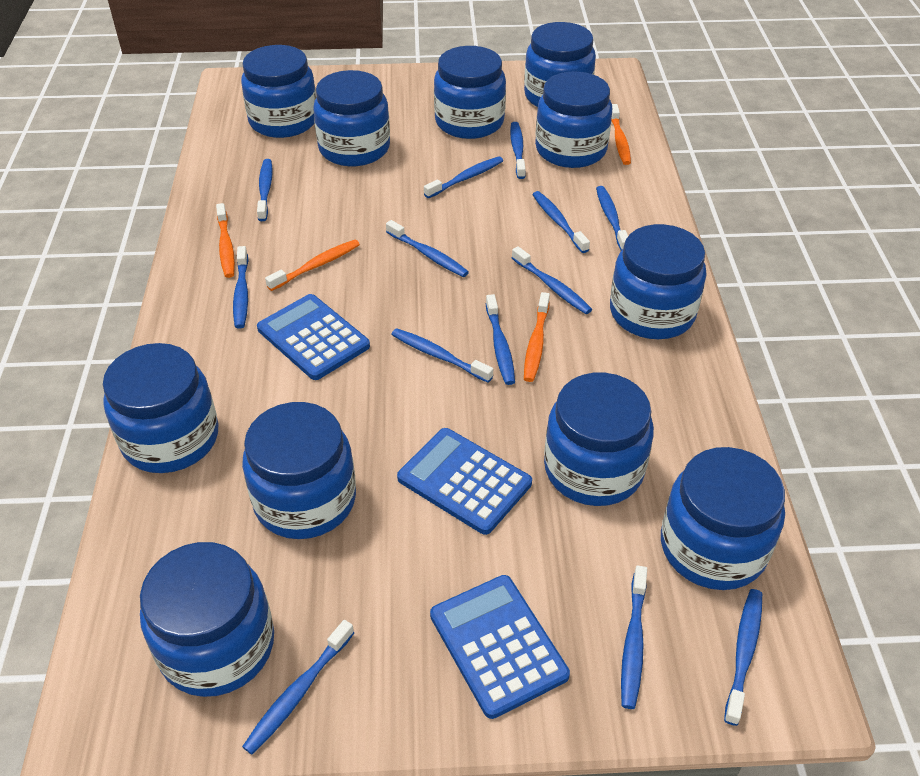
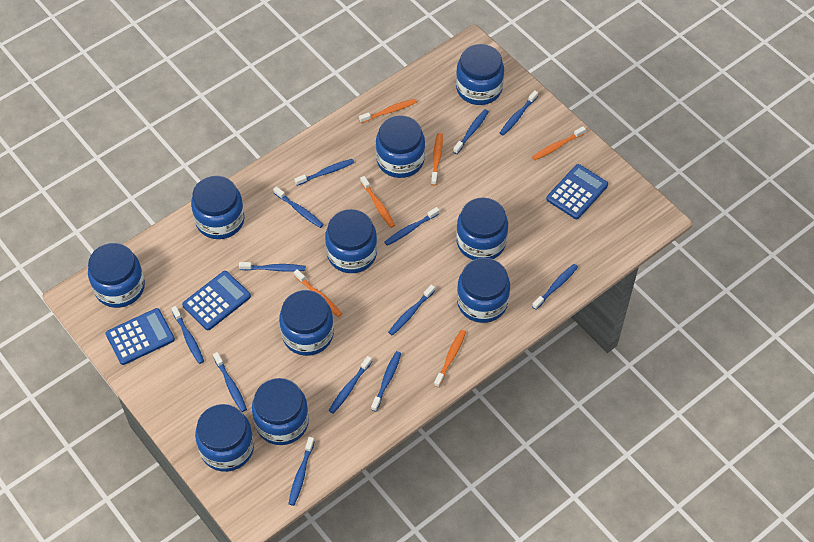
blue jar: 11 -> 10
orange toothbrush: 4 -> 6

